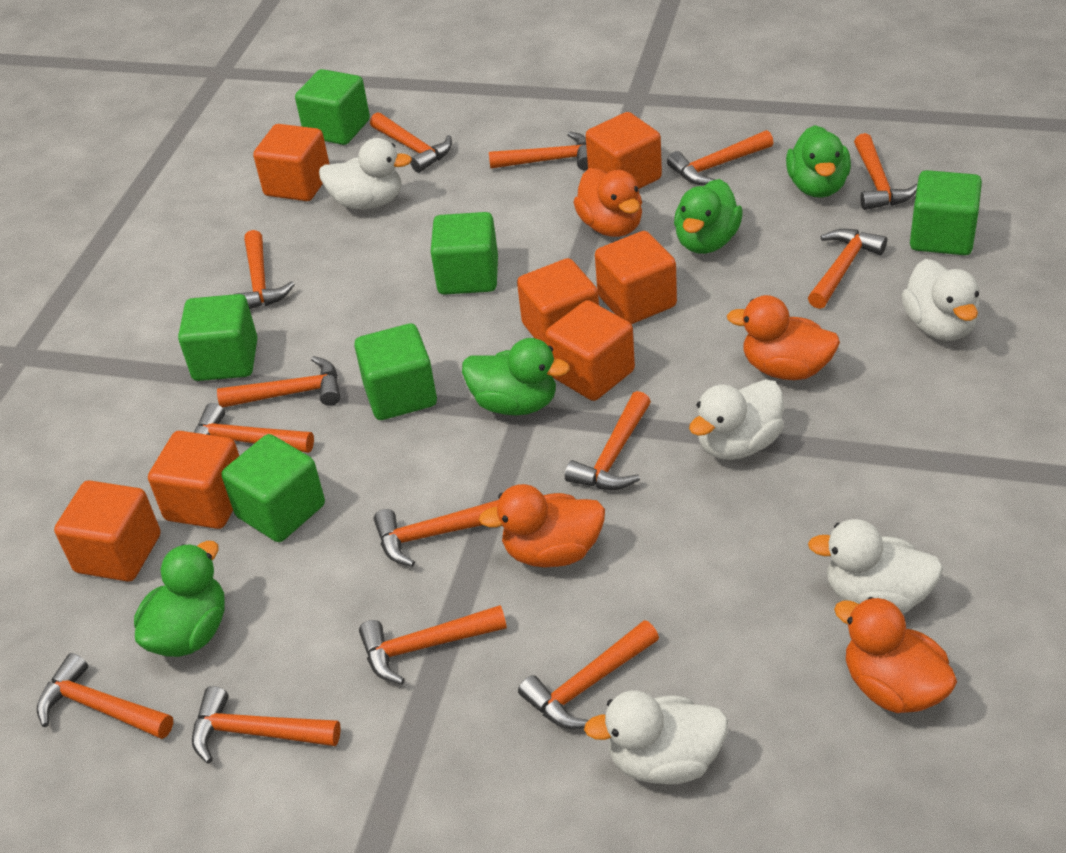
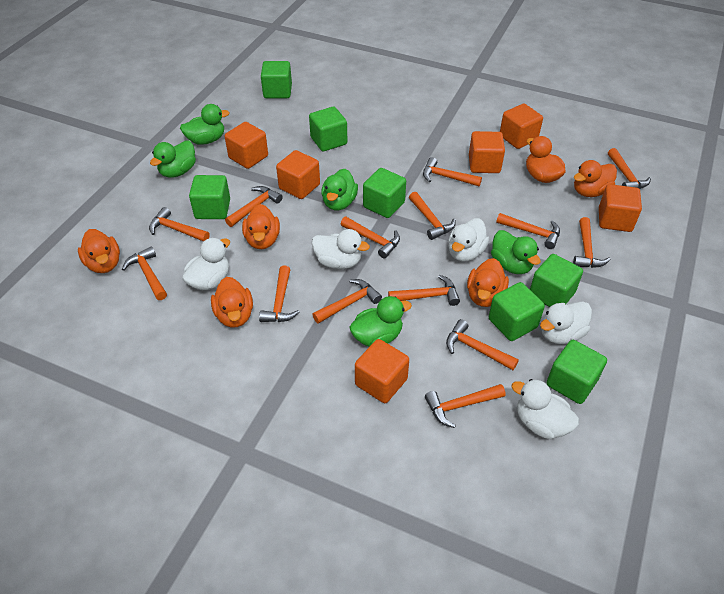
green cube: 6 -> 7
green duck: 4 -> 5
orange cube: 7 -> 6
orange duck: 4 -> 6

